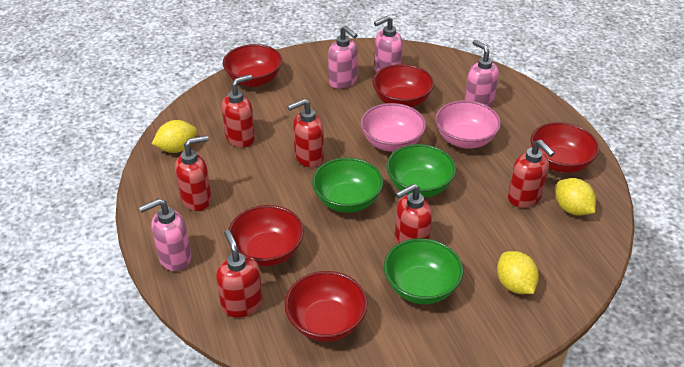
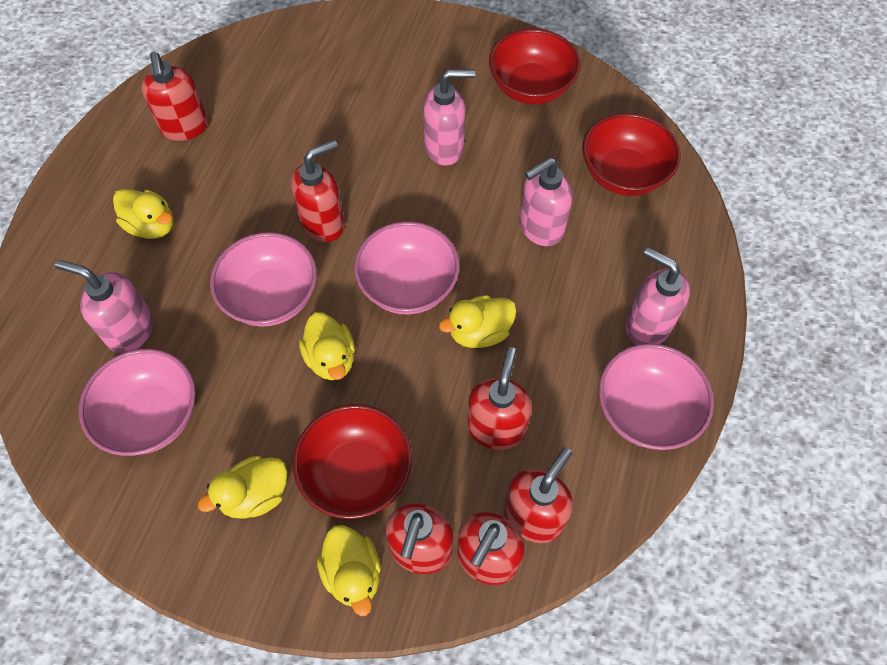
green bowl: 3 -> 0
pink bowl: 2 -> 4
red bowl: 5 -> 3
yellow duck: 0 -> 5
yellow lemon: 3 -> 0

